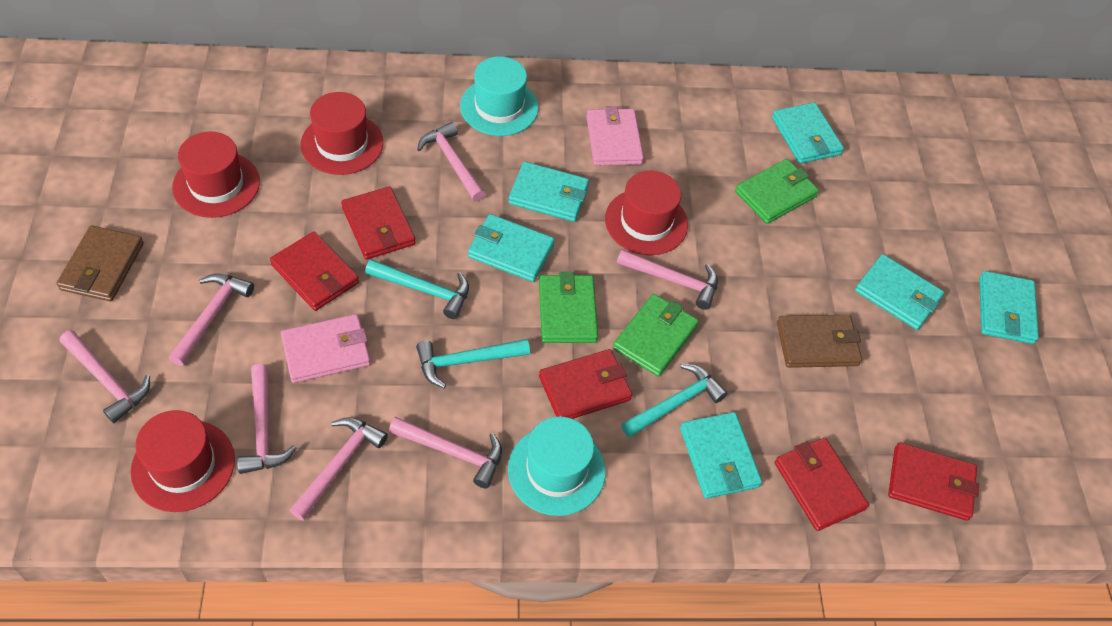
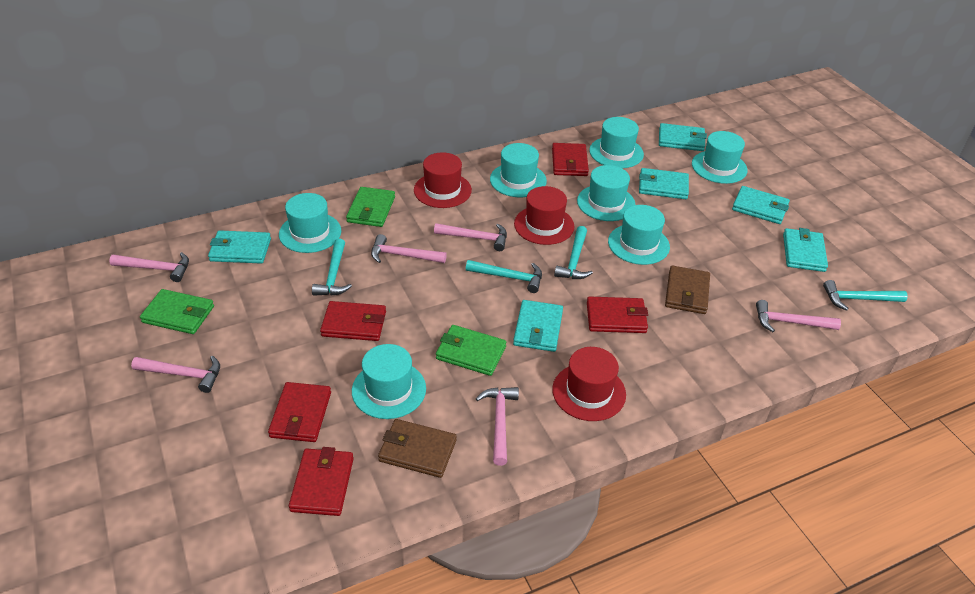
pink hammer: 7 -> 6
pink wallet: 2 -> 0
red hat: 4 -> 3
turquoise hammer: 3 -> 4
turquoise hat: 2 -> 7

